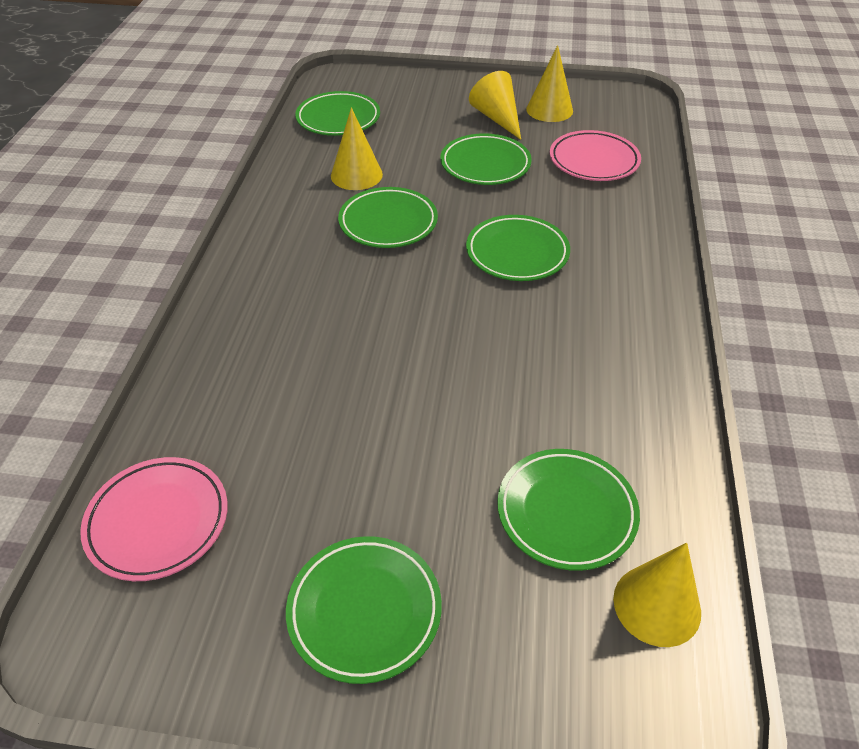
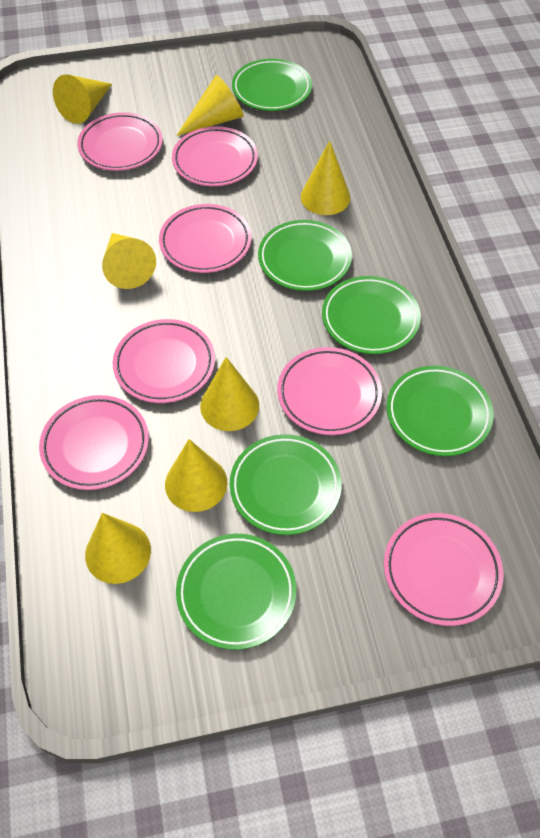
pink plate: 2 -> 7
yellow cone: 4 -> 7

